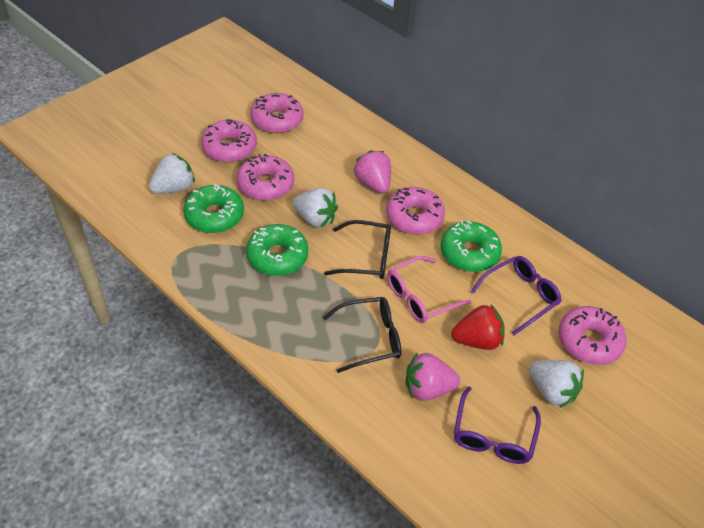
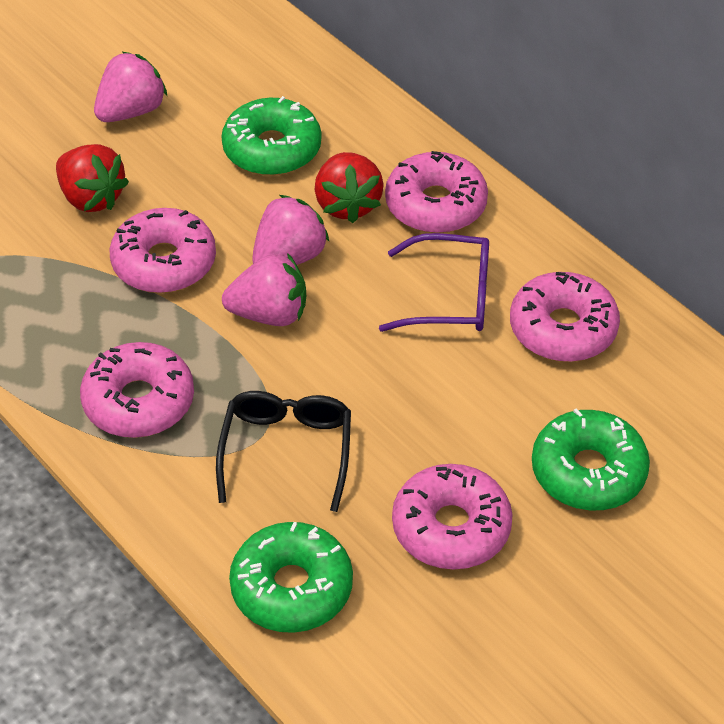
black glasses: 2 -> 1
pink glasses: 1 -> 0
pink strawberry: 2 -> 3
purple glasses: 2 -> 1
red strawberry: 1 -> 2
white strawberry: 3 -> 0

